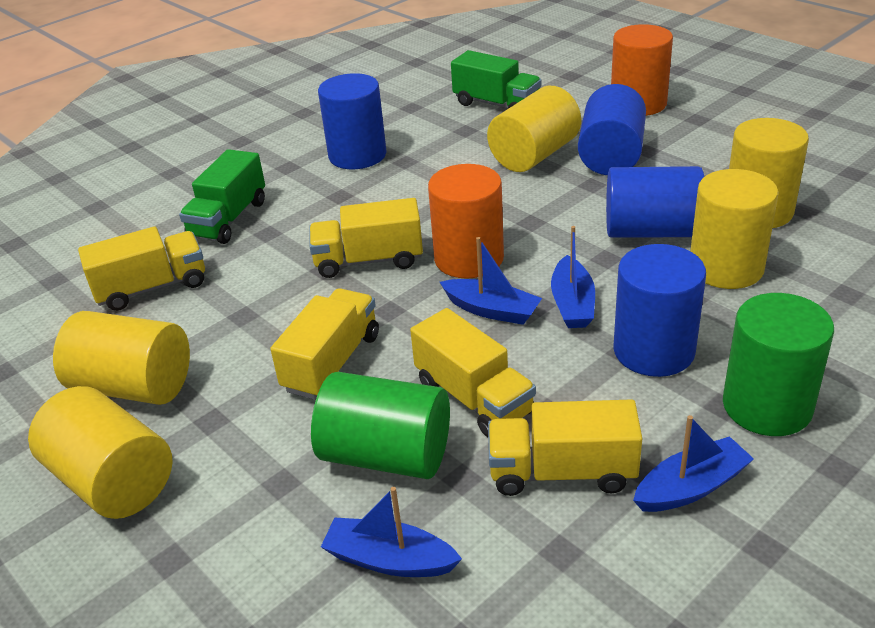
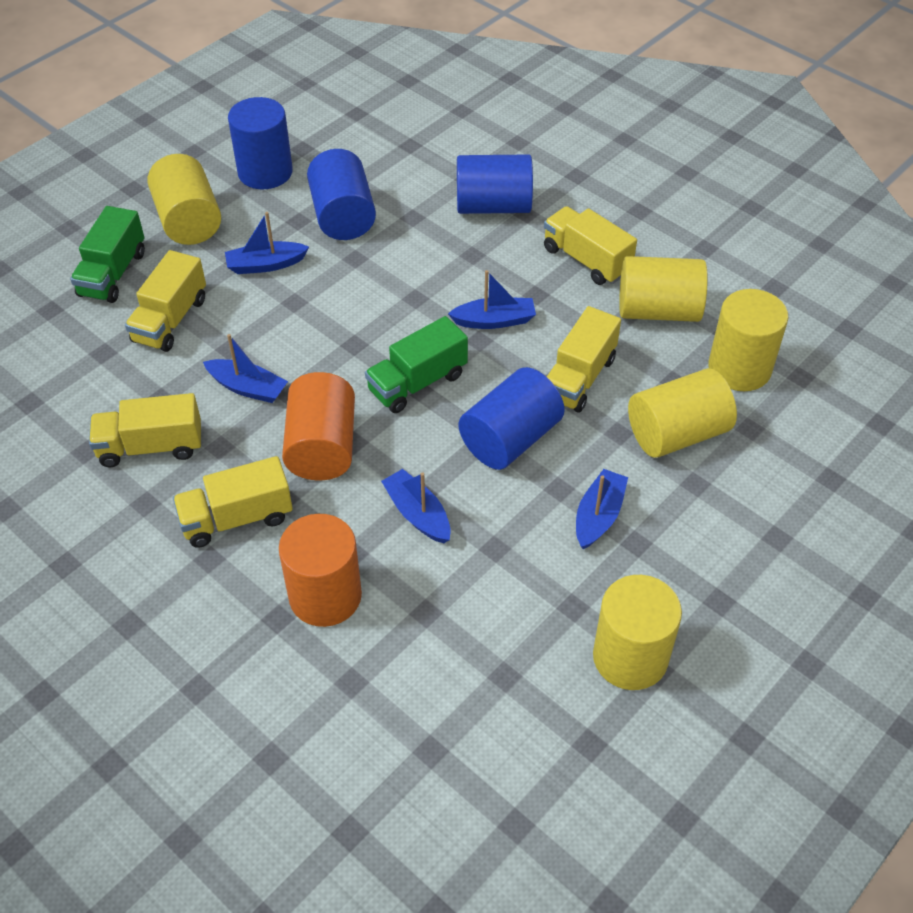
blue boat: 4 -> 5
green cylinder: 2 -> 0

